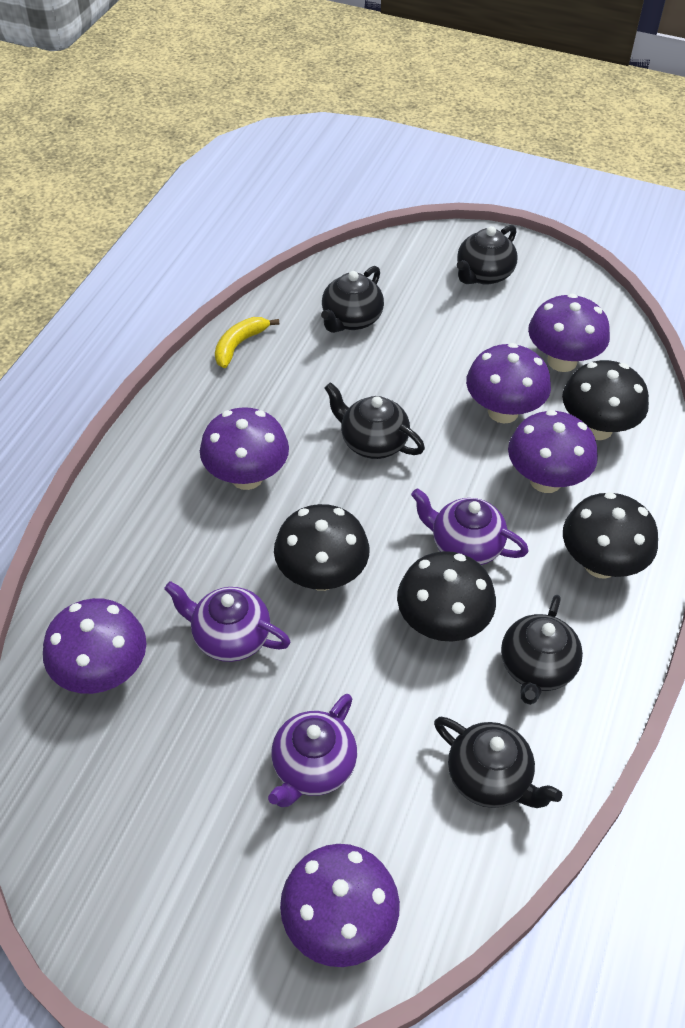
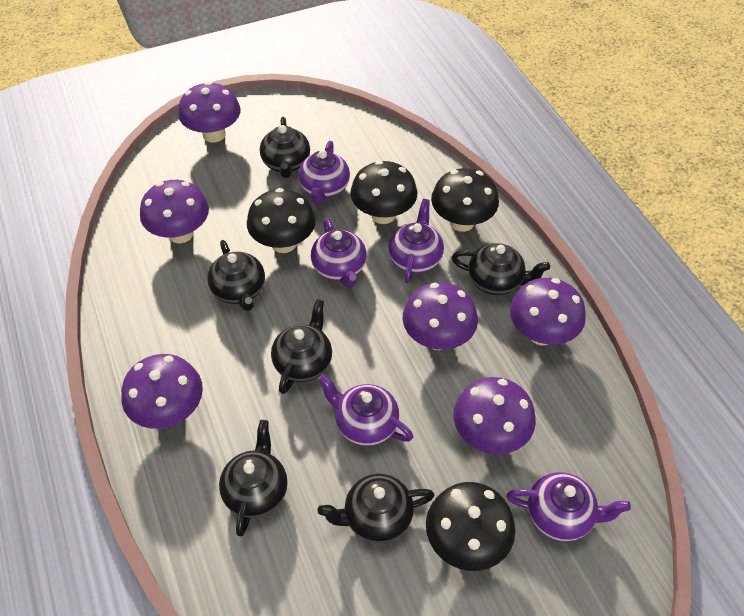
black teapot: 5 -> 6
purple teapot: 3 -> 5
yellow banana: 1 -> 0

